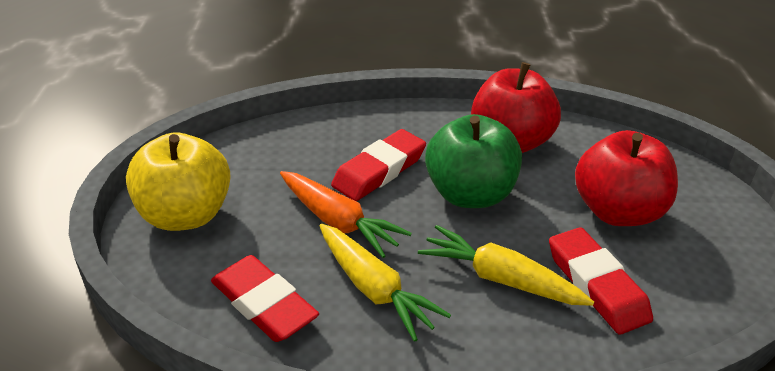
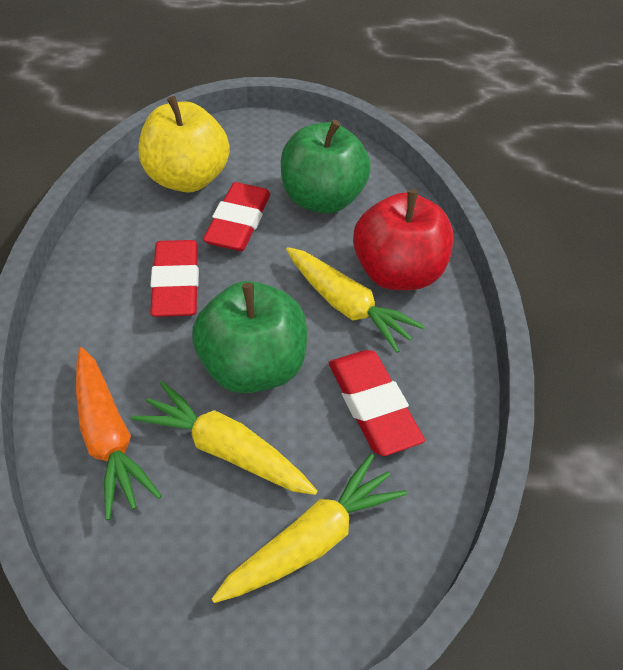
green apple: 1 -> 2
red apple: 2 -> 1
yellow carrot: 2 -> 3

